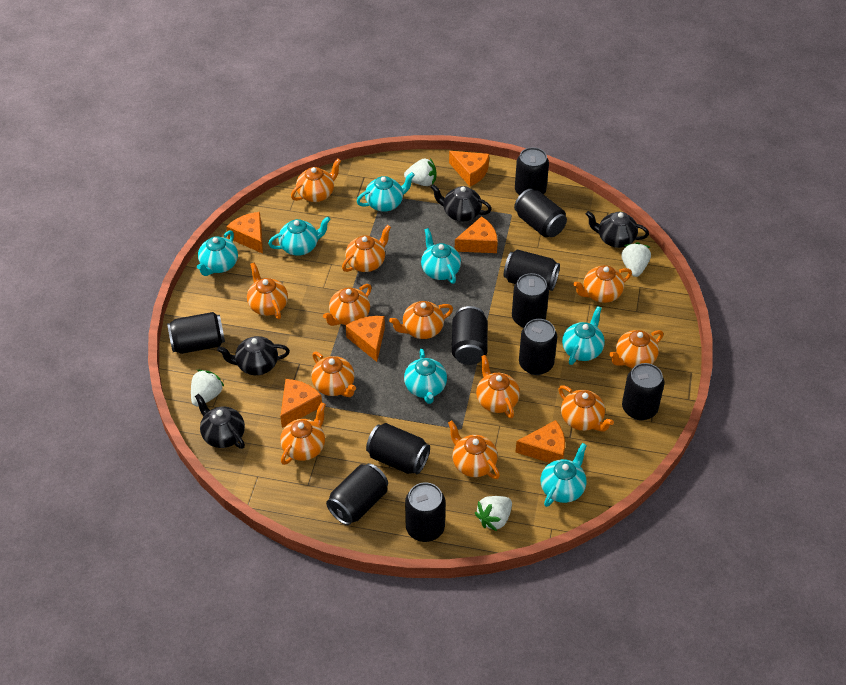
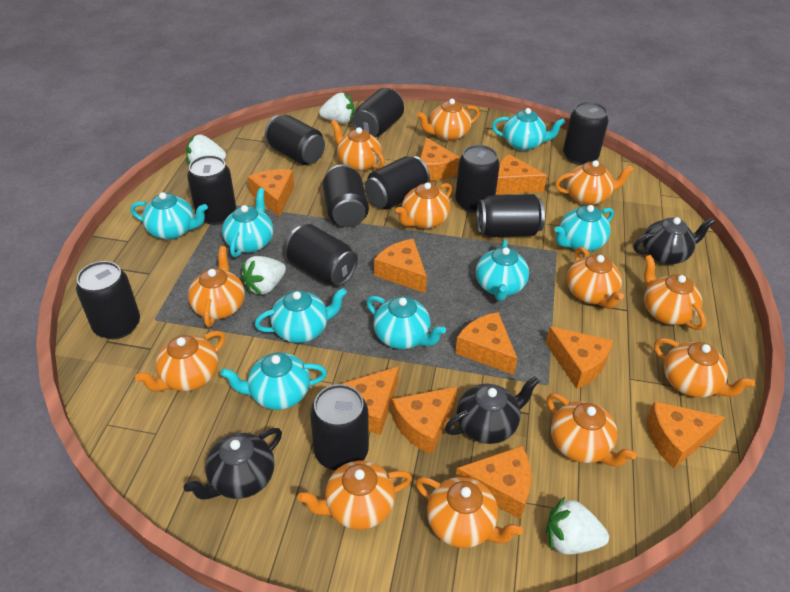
black teapot: 4 -> 3
orange cheese: 6 -> 10
turquoise teapot: 7 -> 8

